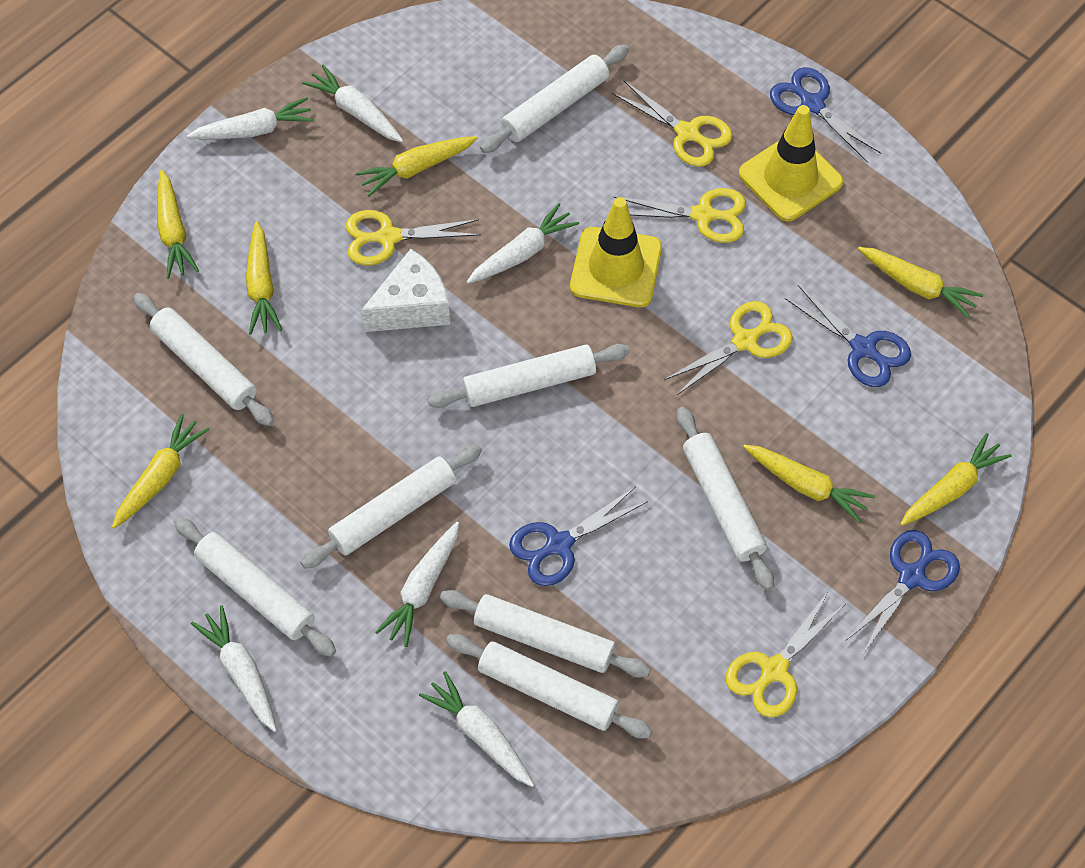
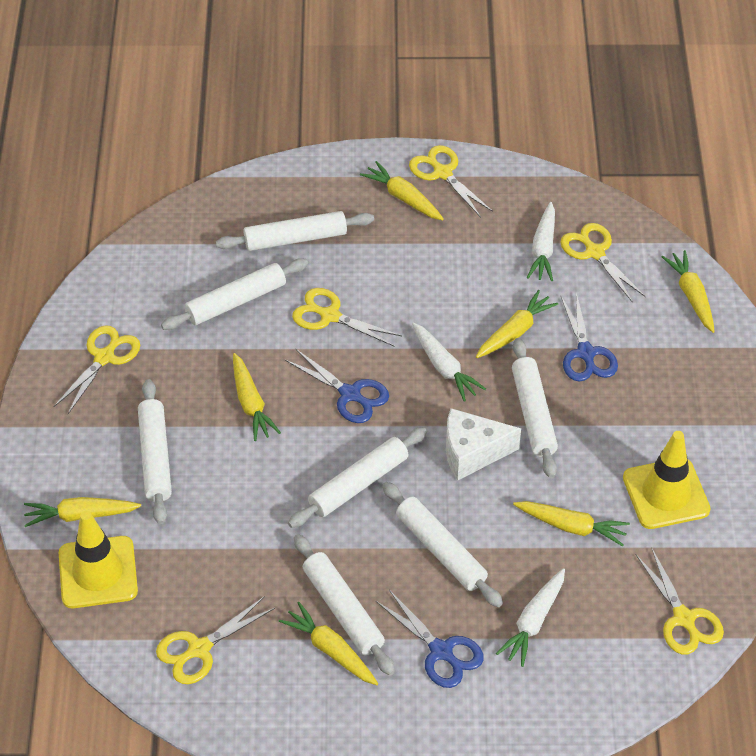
blue scissors: 4 -> 3
white carrot: 6 -> 3
white rolling pin: 8 -> 7
yellow scissors: 5 -> 6

